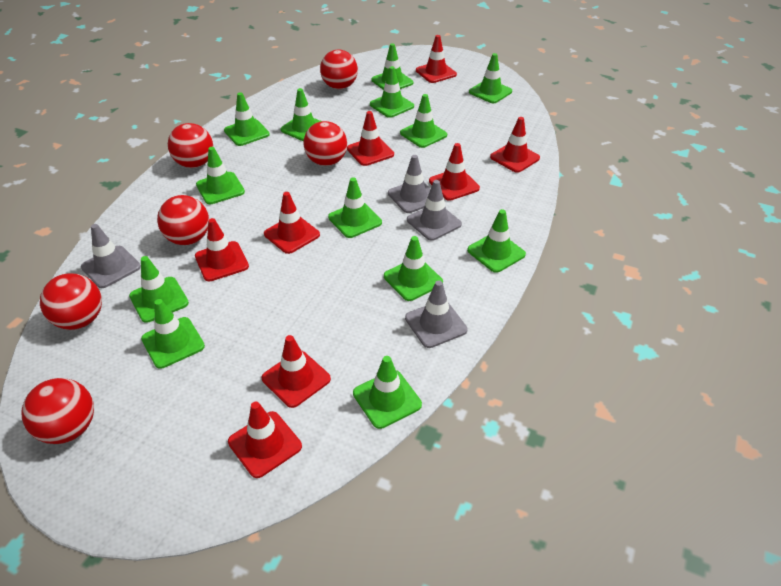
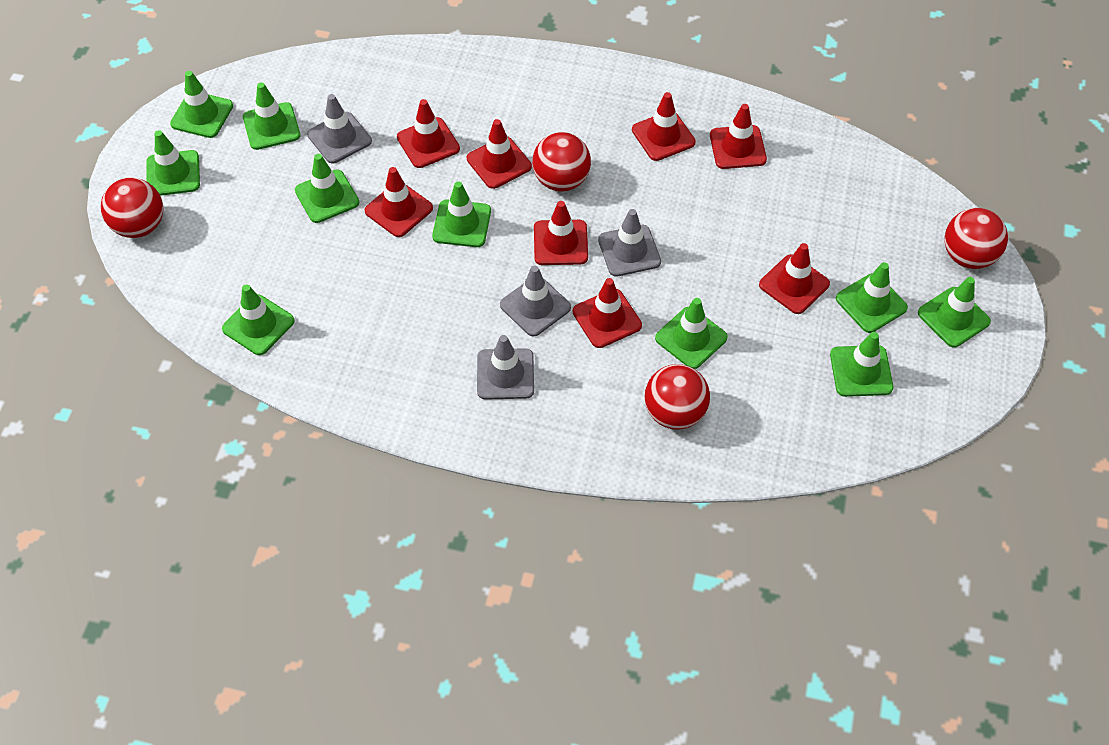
green traffic cone: 13 -> 10
red ball: 6 -> 4

